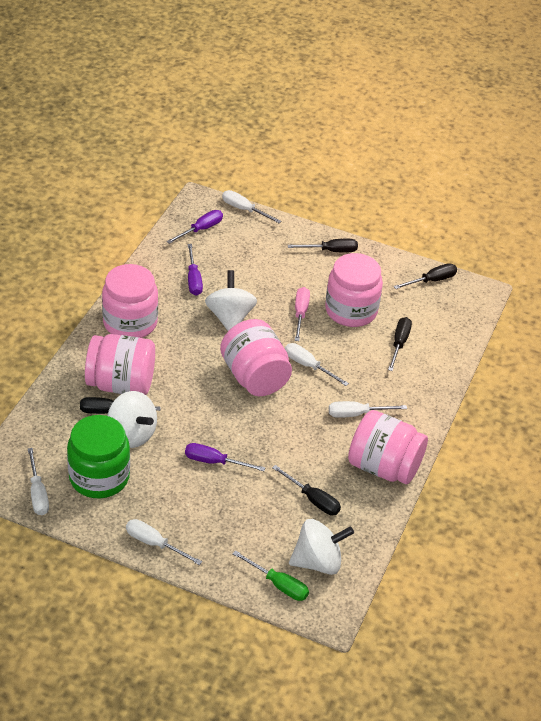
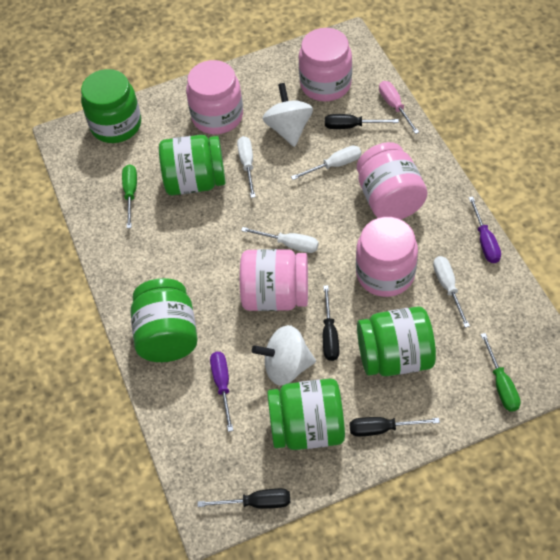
black screwdriver: 5 -> 4
green jar: 1 -> 5
green screwdriver: 1 -> 2
purple screwdriver: 3 -> 2
white screwdriver: 5 -> 4
white spinning top: 3 -> 2

